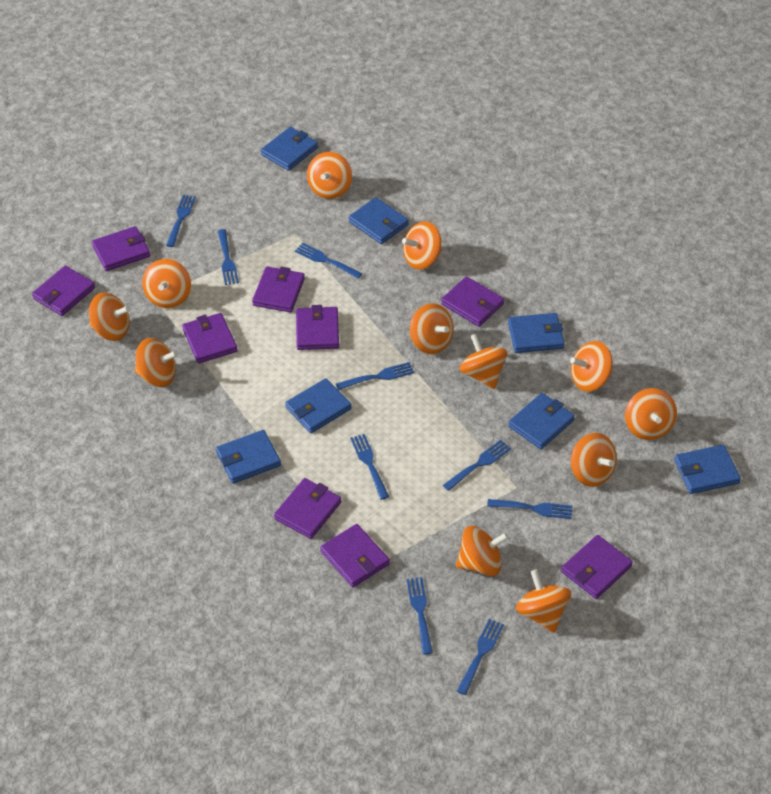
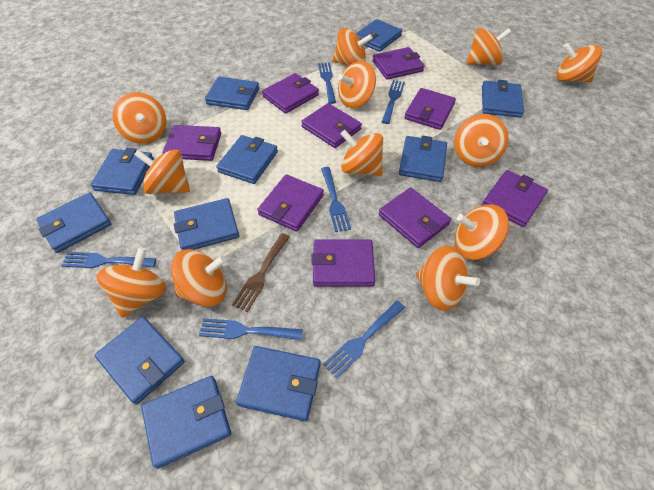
blue fork: 9 -> 6
blue wallet: 7 -> 11
brown fork: 0 -> 1

